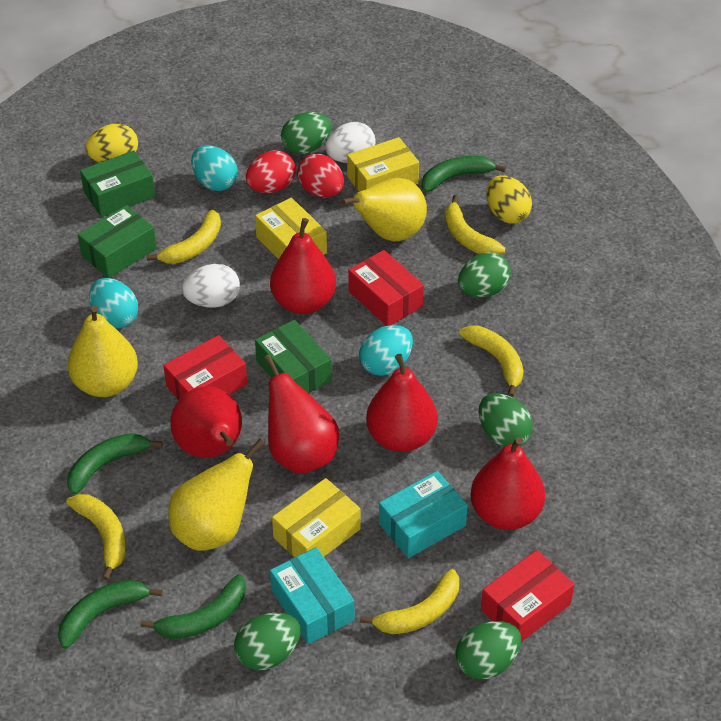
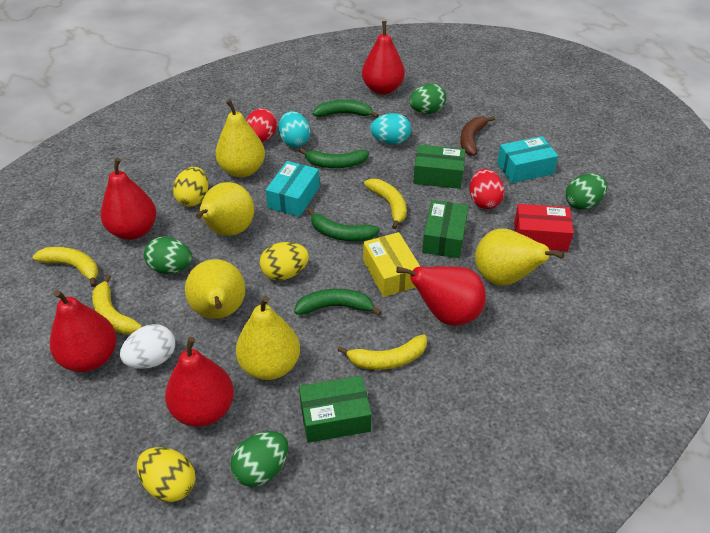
brown banana: 0 -> 1
green egg: 5 -> 4
red box: 3 -> 1
turquoise egg: 3 -> 2
white egg: 2 -> 1
yellow banana: 5 -> 4
yellow box: 3 -> 1
yellow egg: 2 -> 3
yellow pear: 3 -> 5

